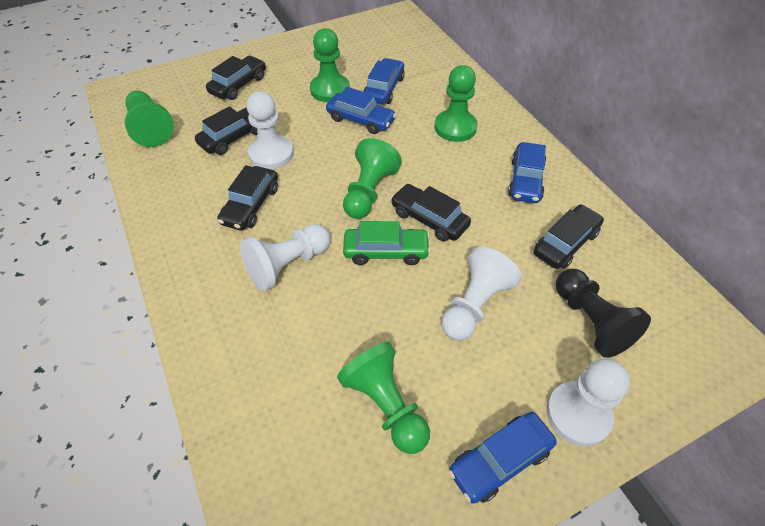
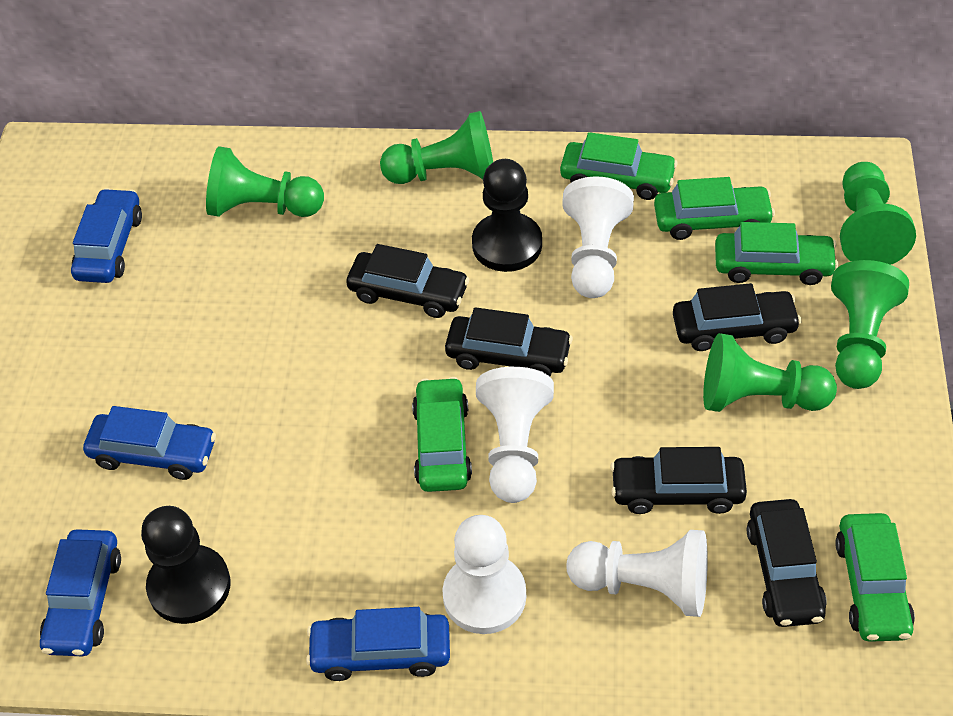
black pawn: 1 -> 2
green car: 1 -> 5

